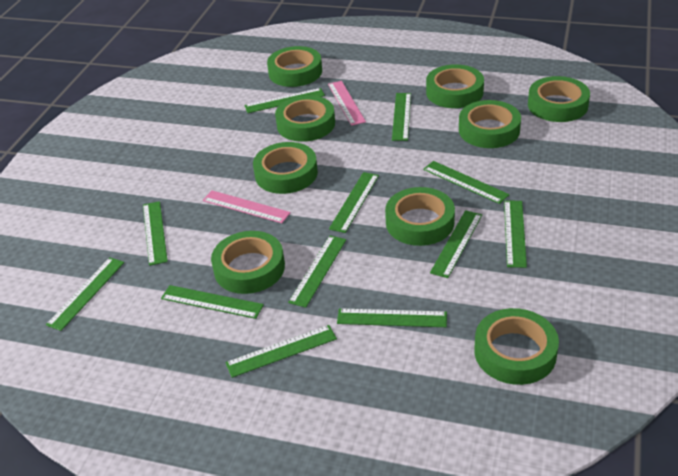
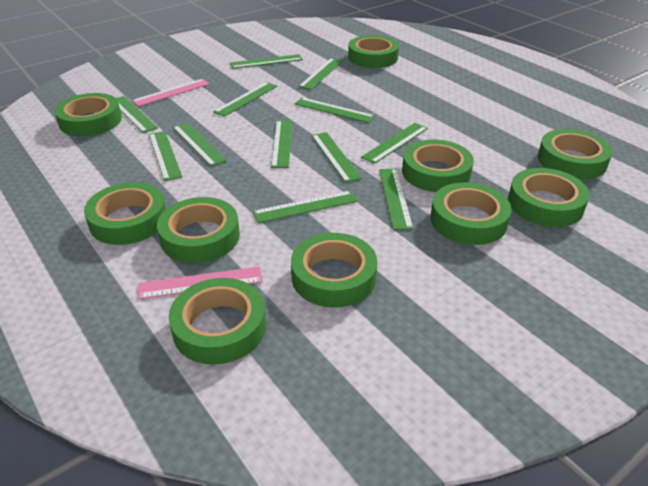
green tape: 9 -> 10

